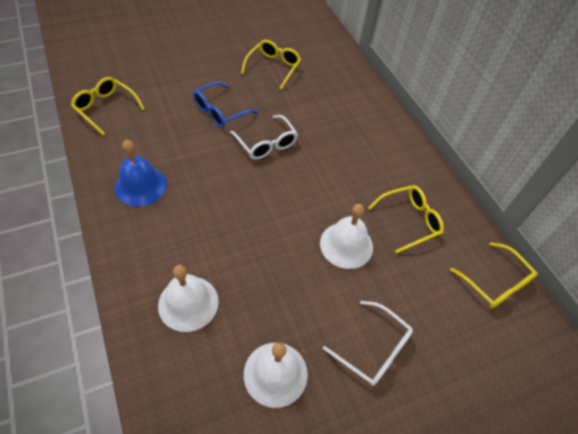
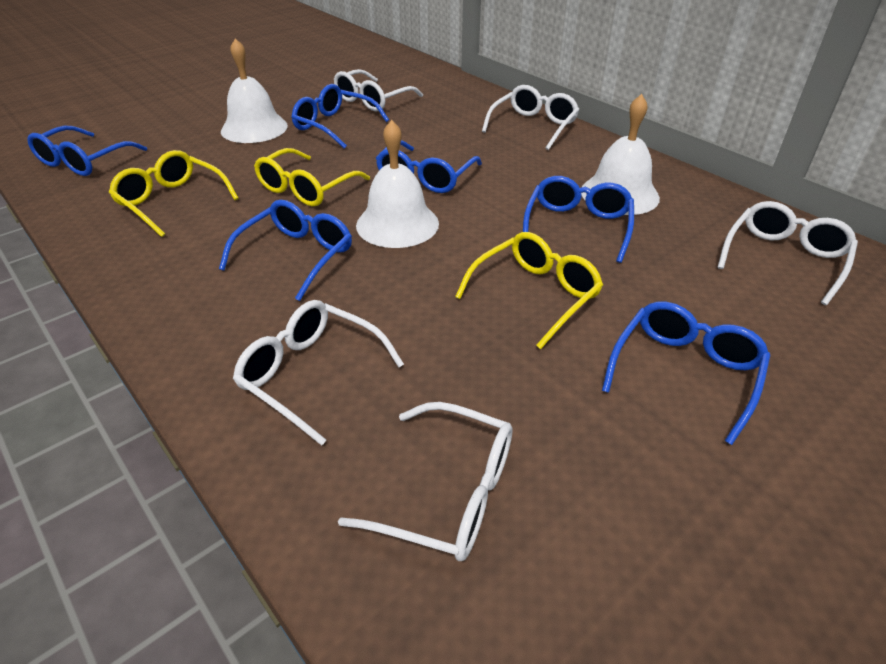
blue bell: 1 -> 0
blue glasses: 1 -> 6
white glasses: 2 -> 5
yellow glasses: 4 -> 3

